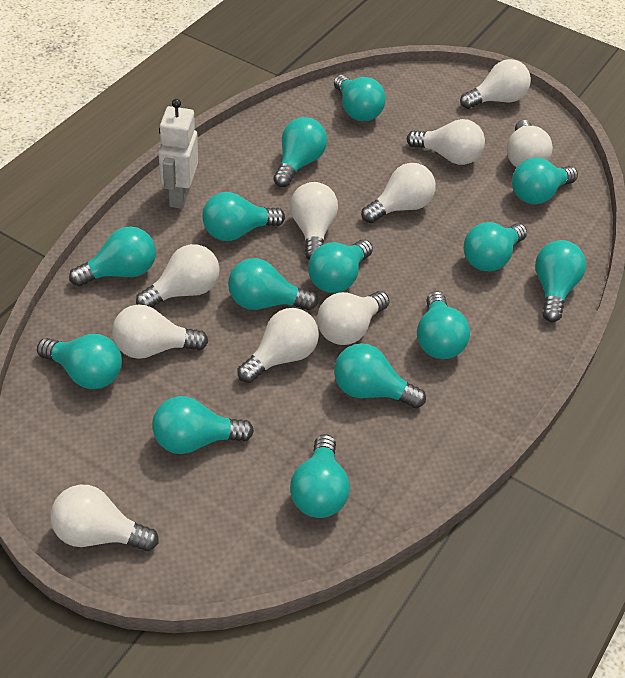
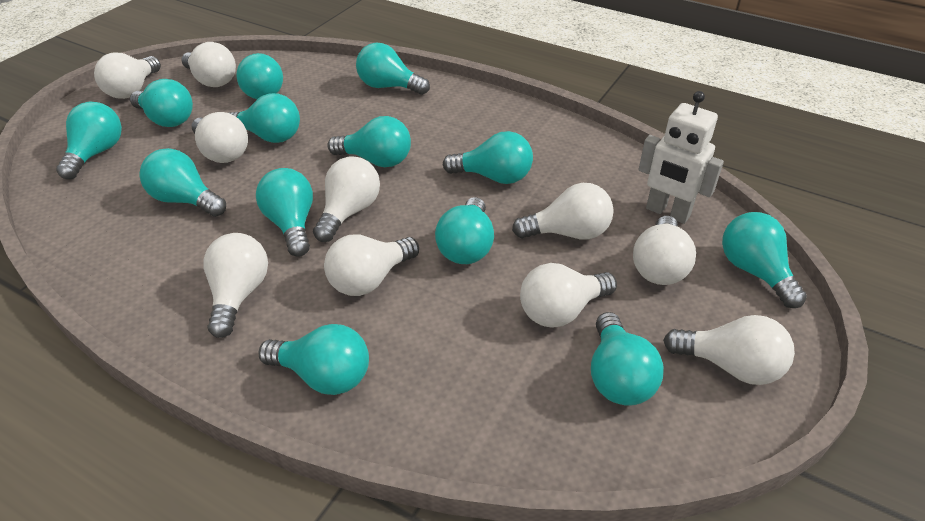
turquoise light bulb: 14 -> 13

